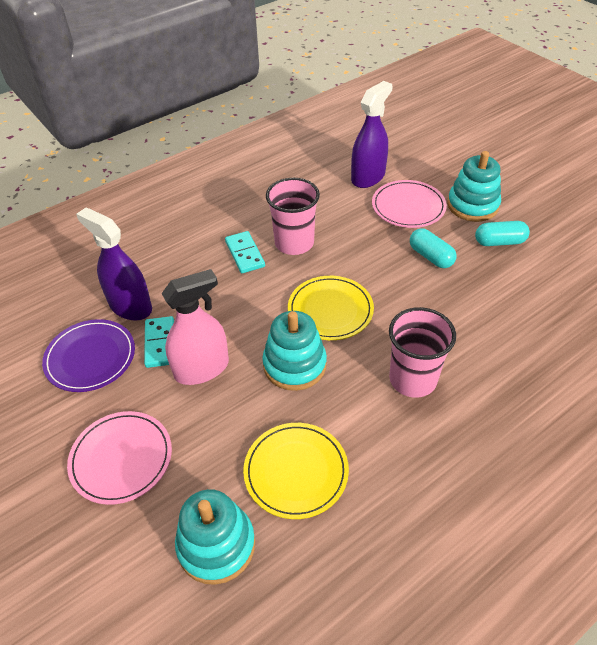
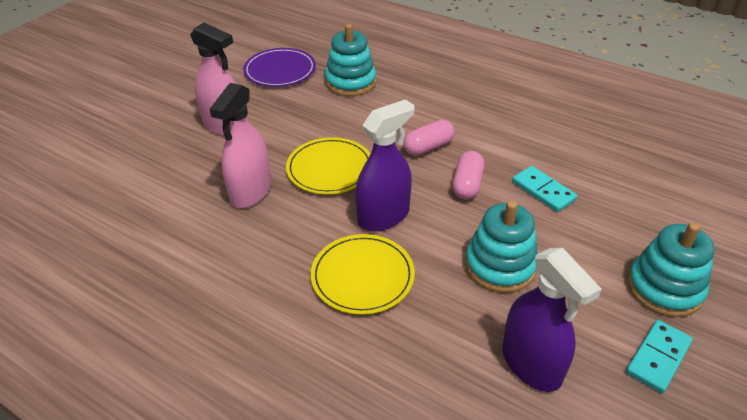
pink capsule: 0 -> 2
pink cup: 2 -> 0
pink plate: 2 -> 0
pink spray bottle: 1 -> 2
turquoise capsule: 2 -> 0

